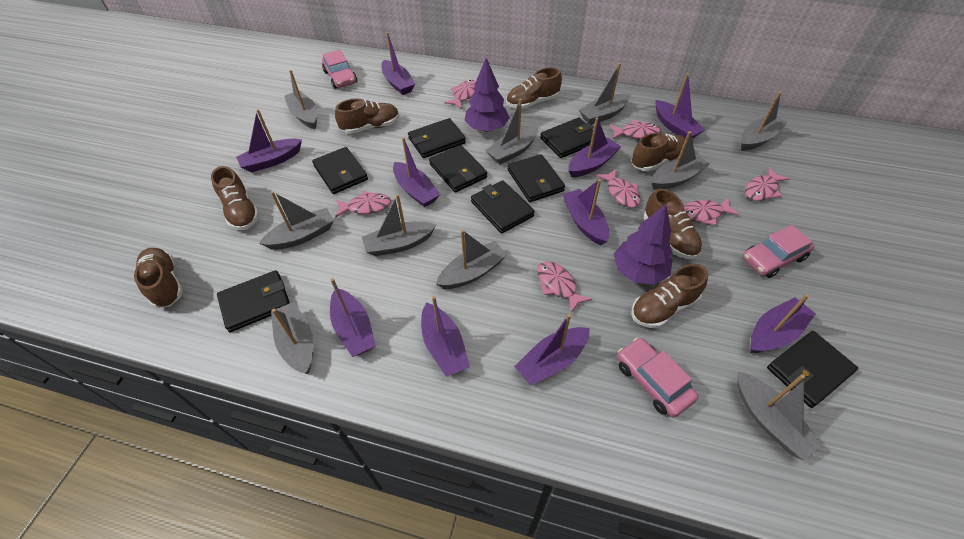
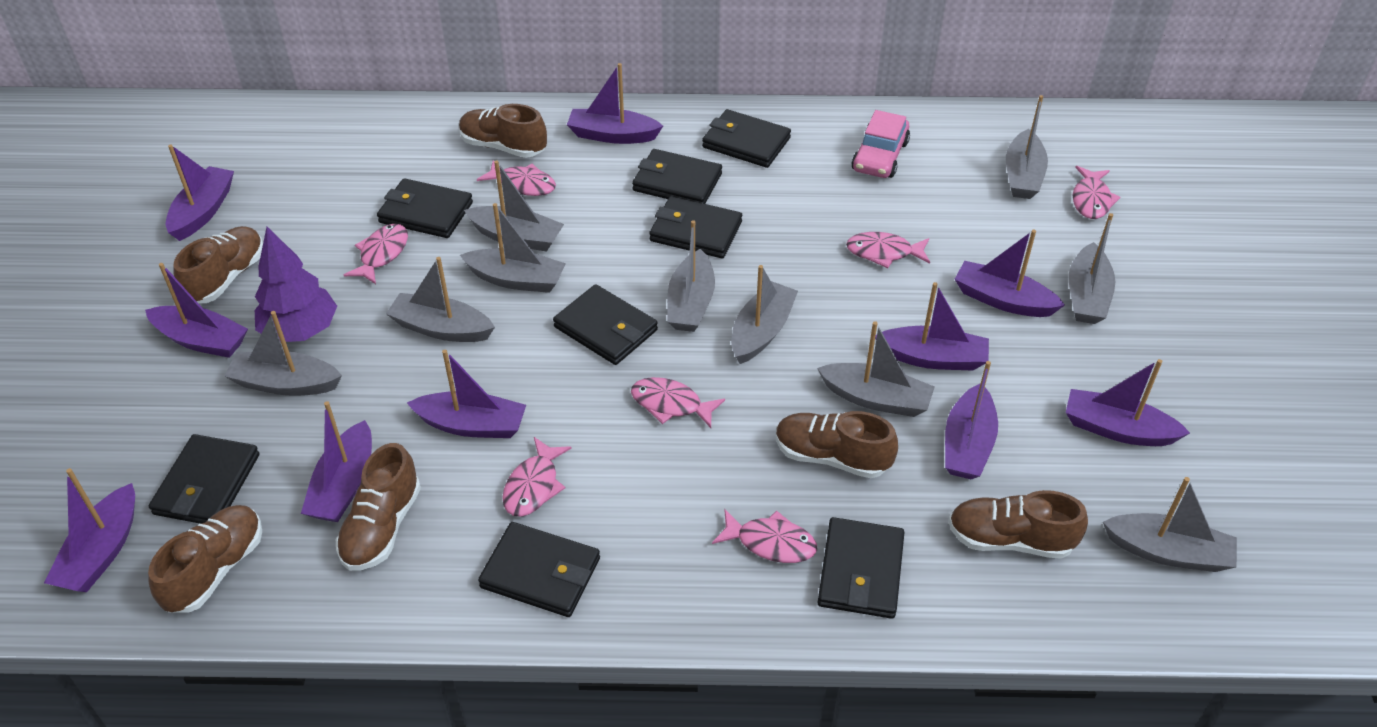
brown shoe: 7 -> 6
pink car: 3 -> 1
purple tree: 2 -> 1

